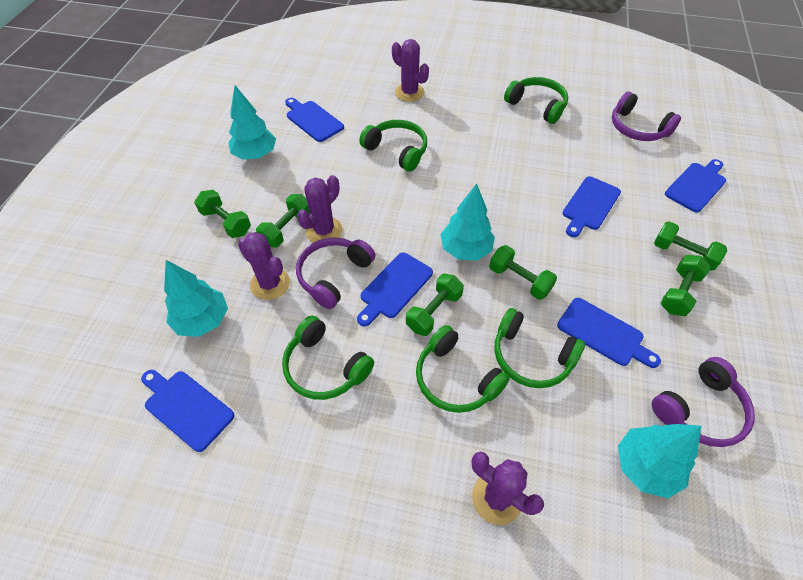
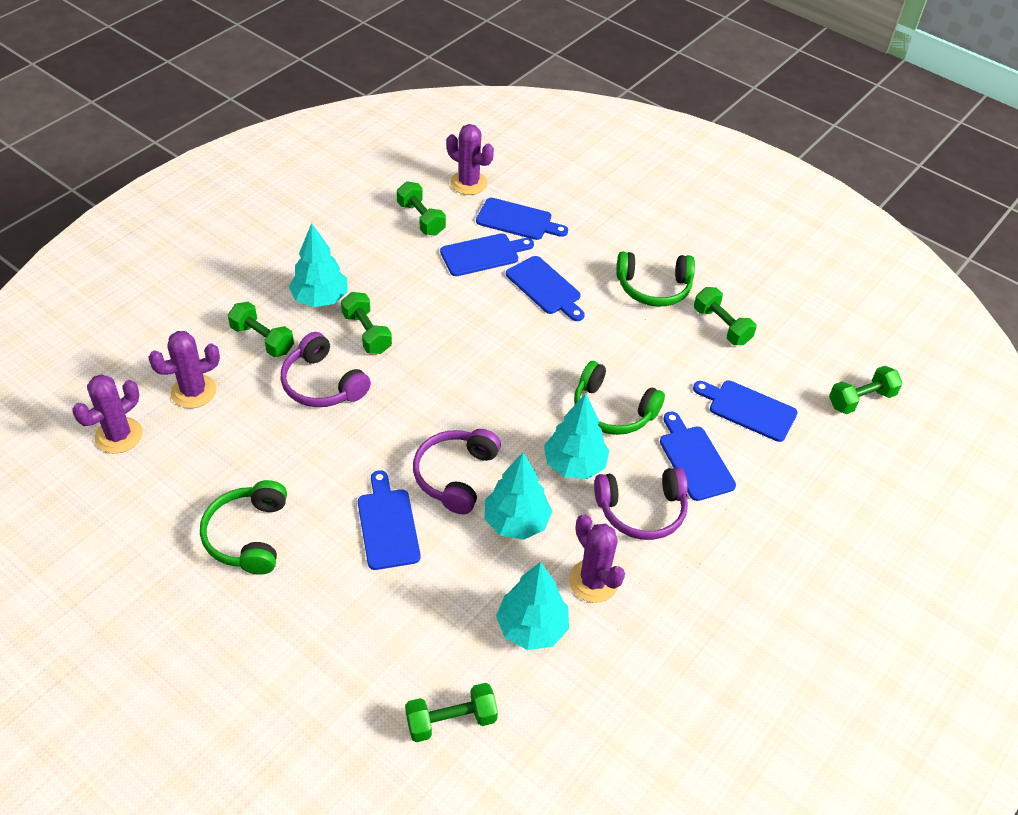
green headphones: 5 -> 3

